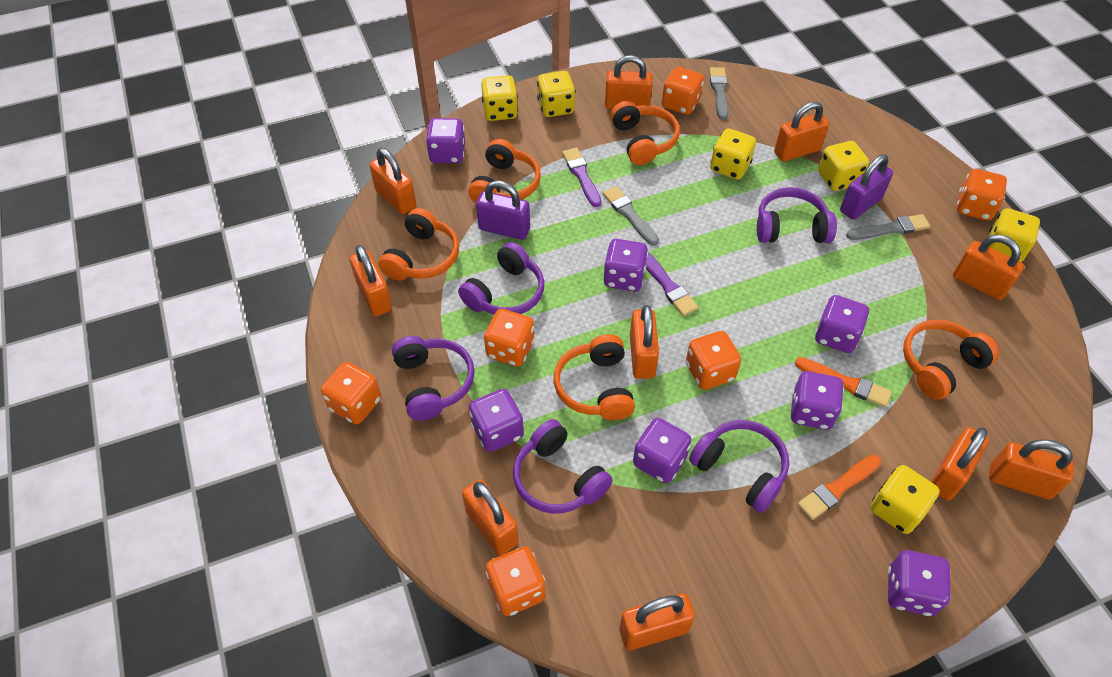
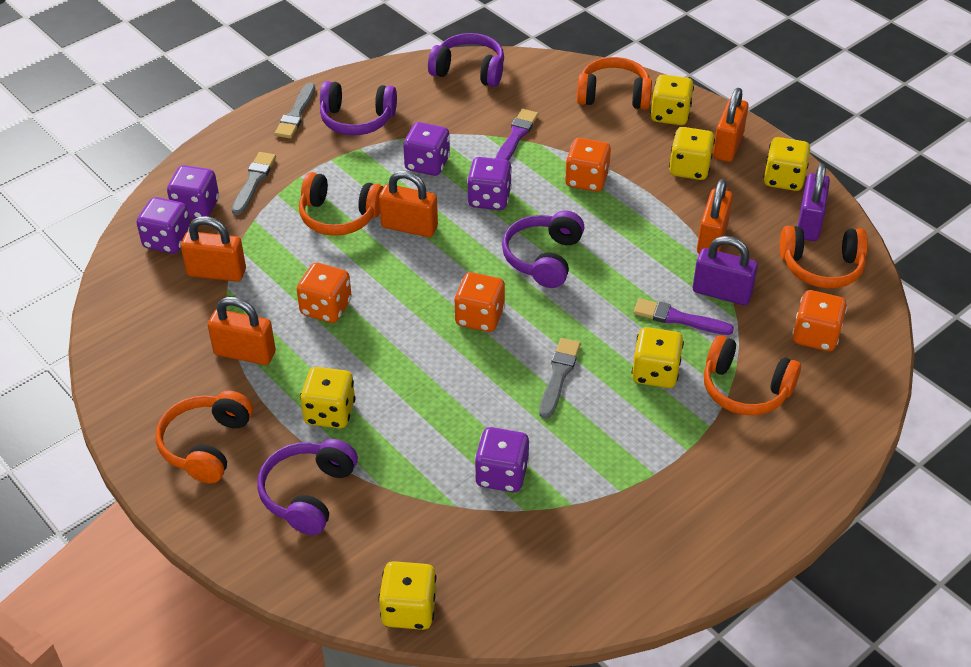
orange brush: 2 -> 0
orange dice: 6 -> 4
orange padlock: 10 -> 5
purple dice: 7 -> 5
purple headphones: 5 -> 4

